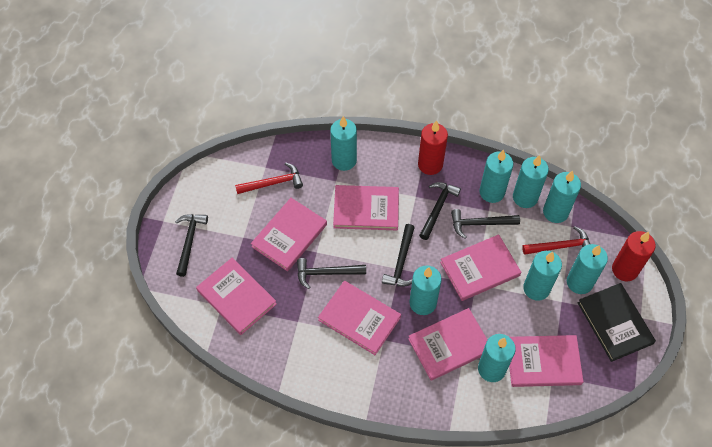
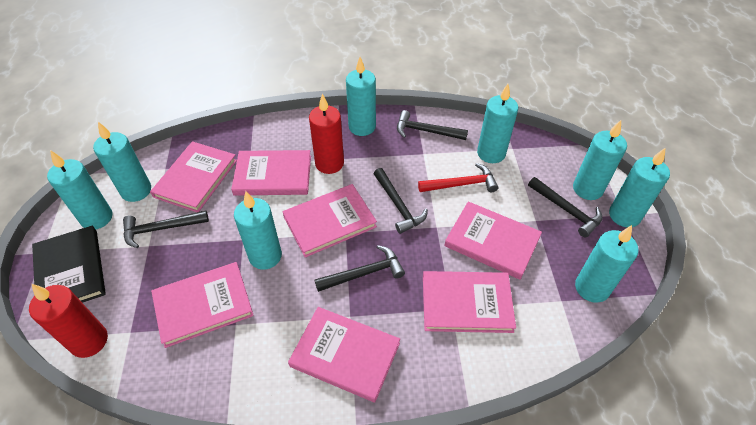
red hammer: 2 -> 1

